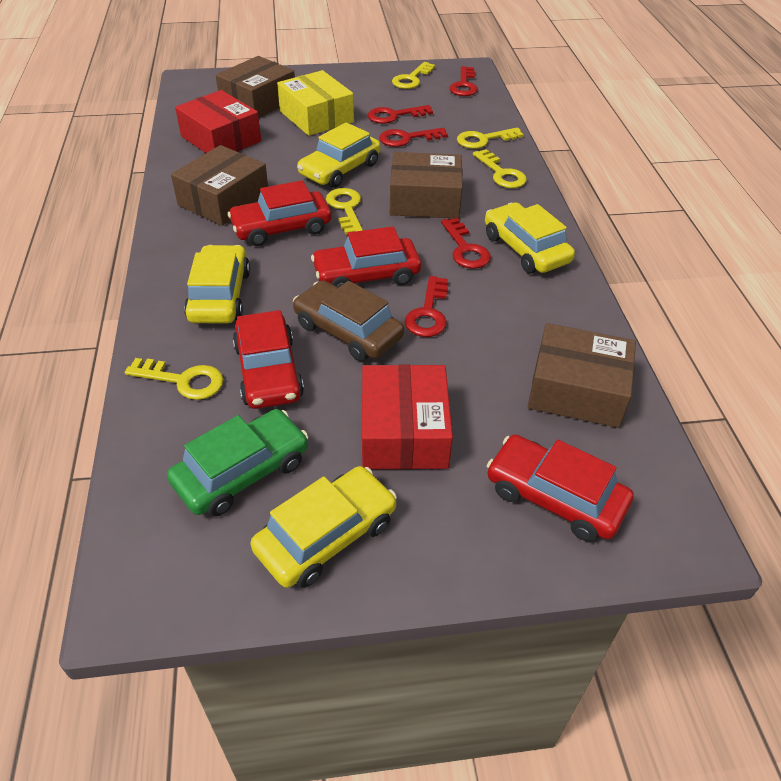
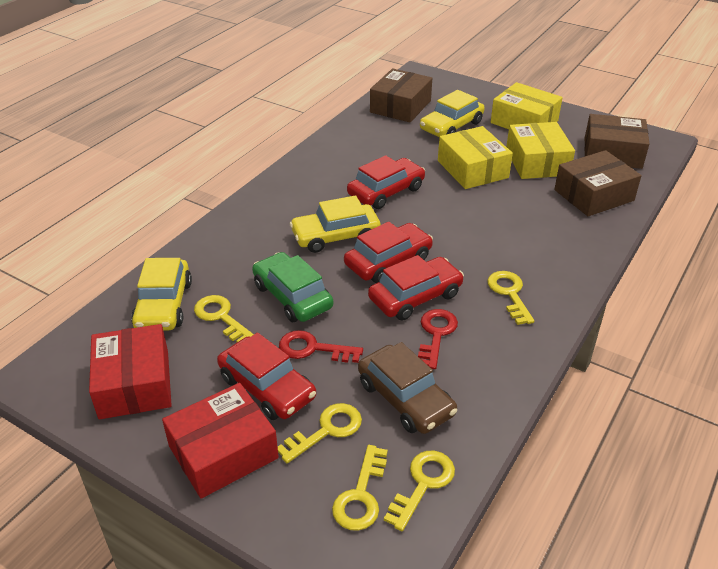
brown box: 4 -> 3
red key: 5 -> 2
yellow box: 1 -> 3
yellow car: 4 -> 3

